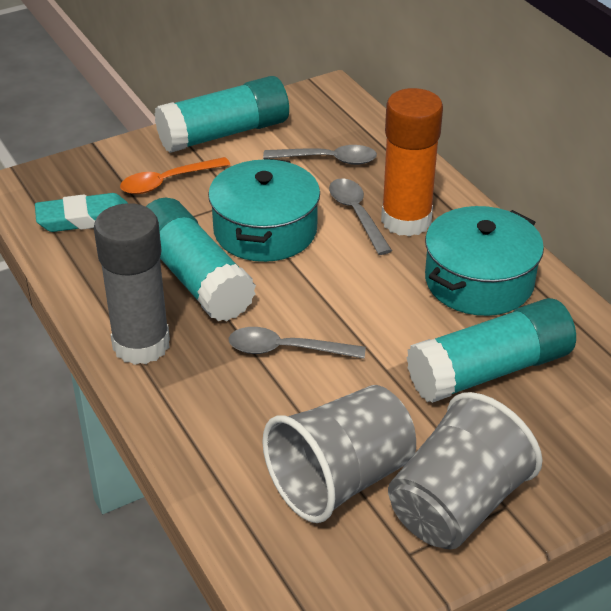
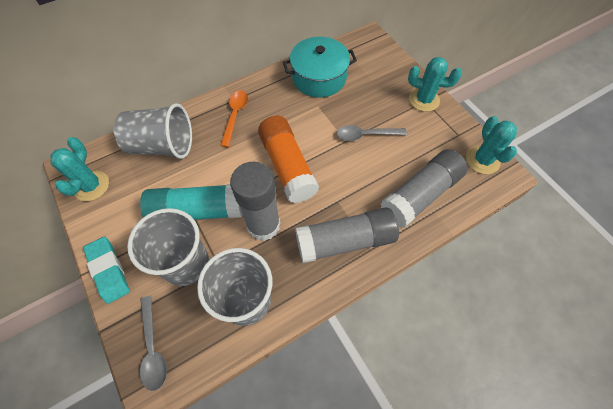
grey cup: 2 -> 3
grey glue stick: 1 -> 3
grey spoon: 3 -> 2
turquoise cactus: 0 -> 3
turquoise glue stick: 3 -> 1
turquoise pot: 2 -> 1

